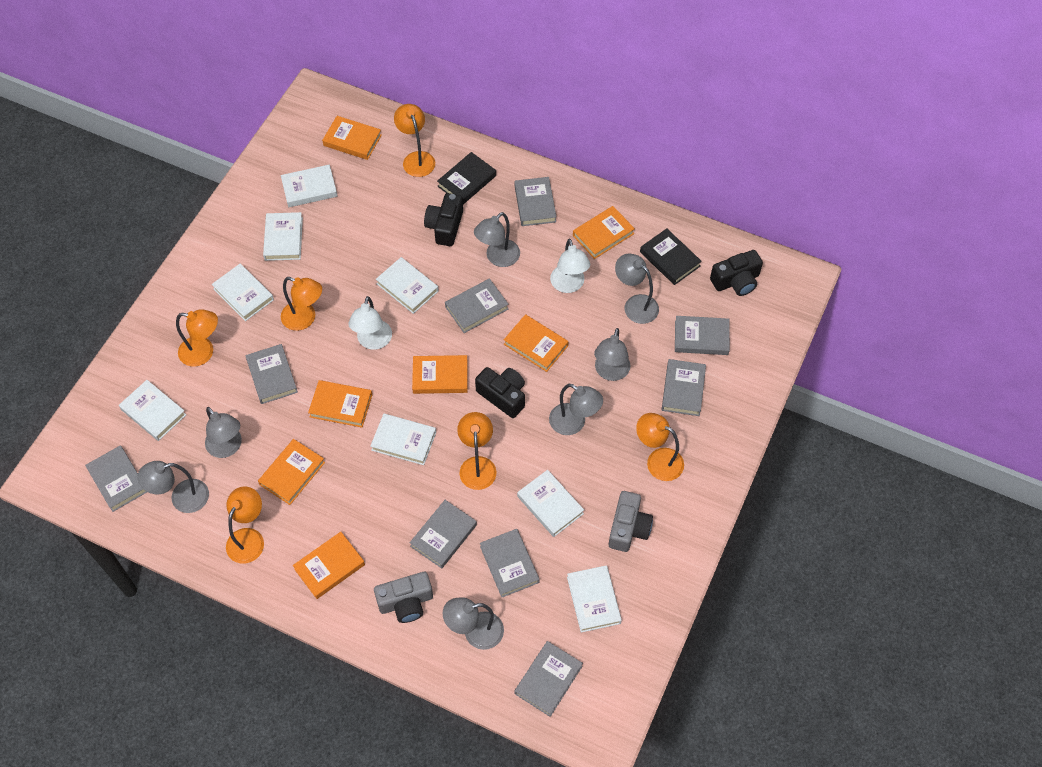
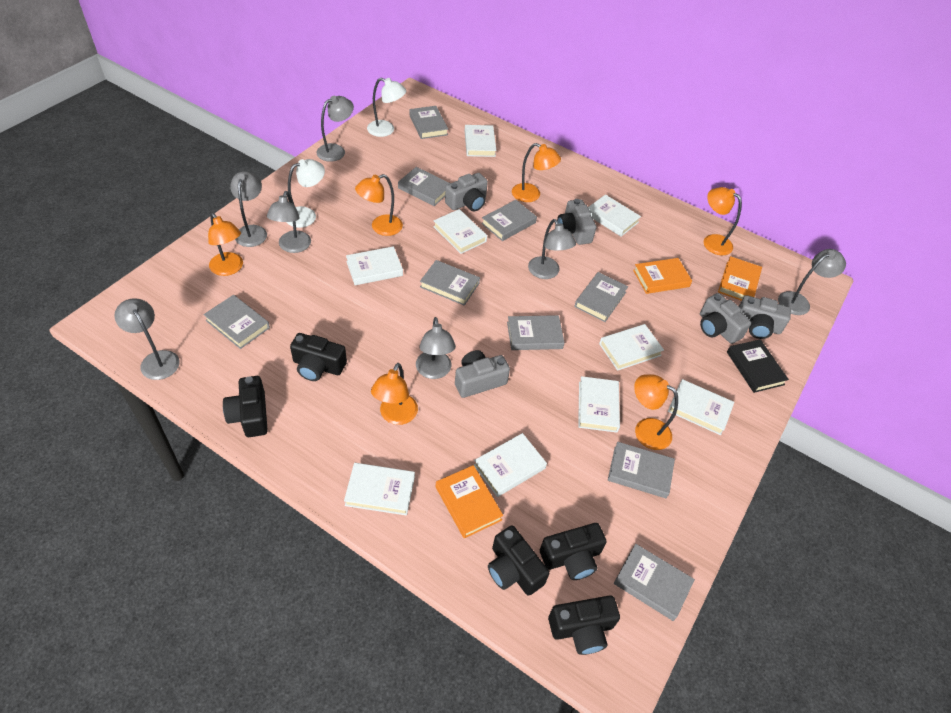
black book: 2 -> 1
black camera: 3 -> 5
grey camera: 2 -> 5
orange book: 7 -> 3
white book: 8 -> 9

